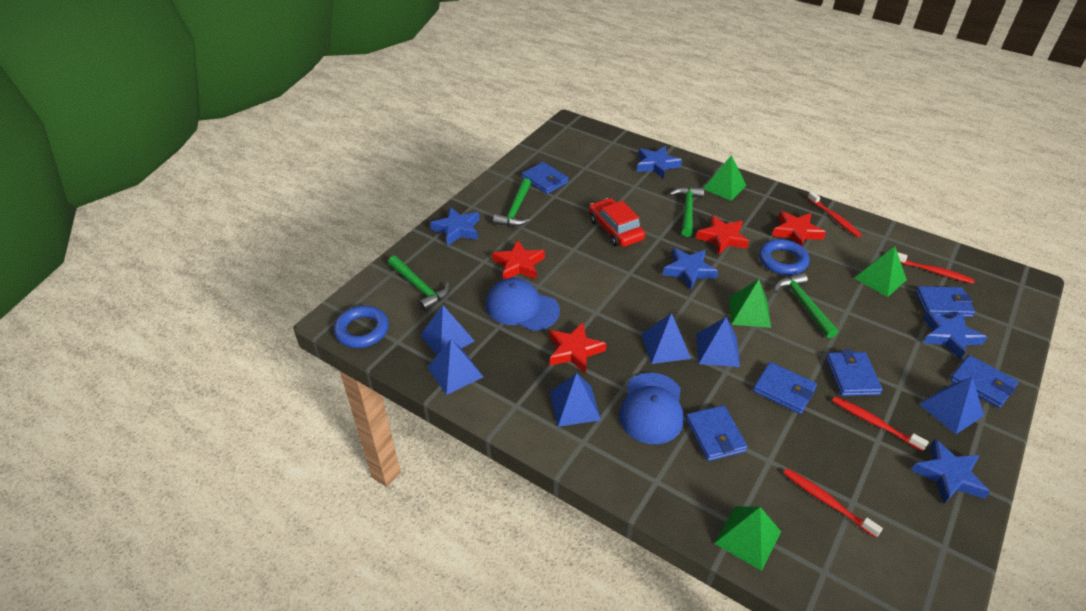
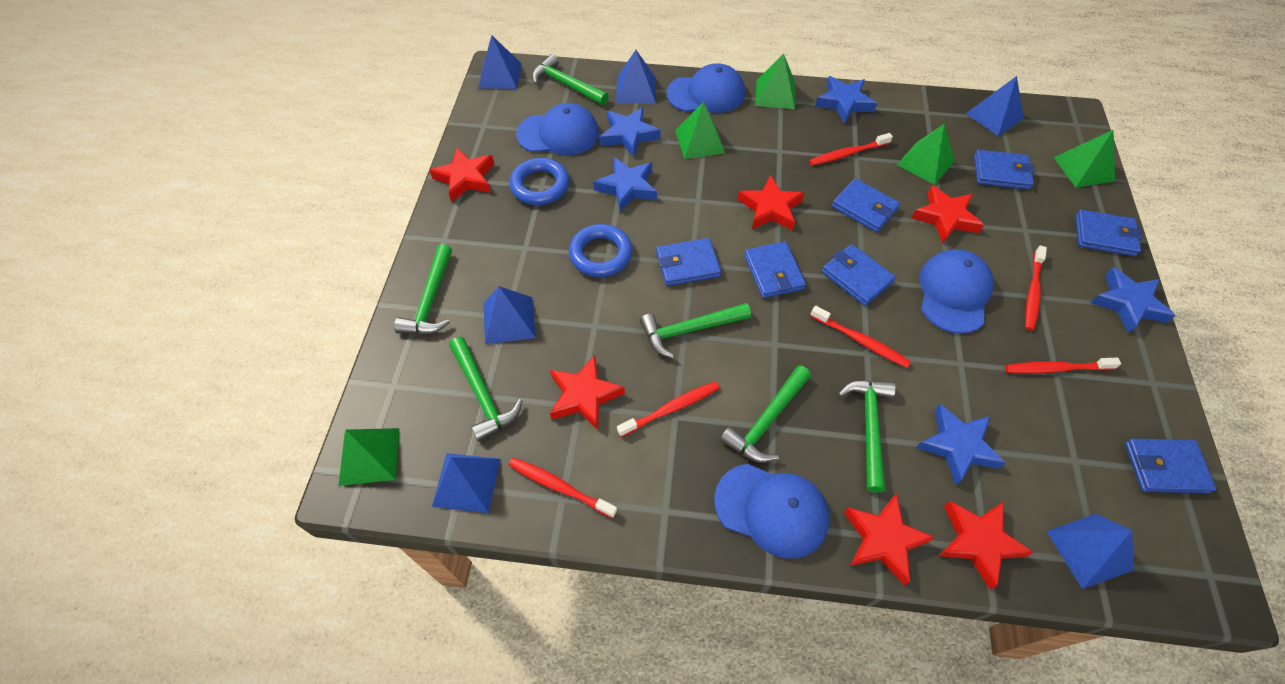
blue cap: 2 -> 4
blue wallet: 6 -> 7
green hammer: 4 -> 6
green pyramid: 4 -> 5
red car: 1 -> 0
red star: 4 -> 6
red toothbrush: 4 -> 6

